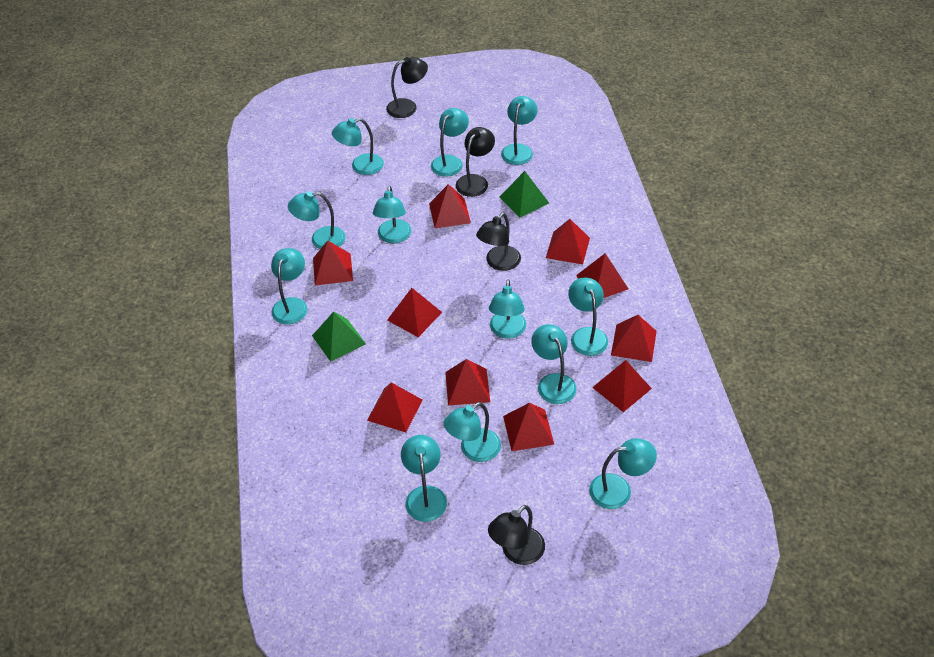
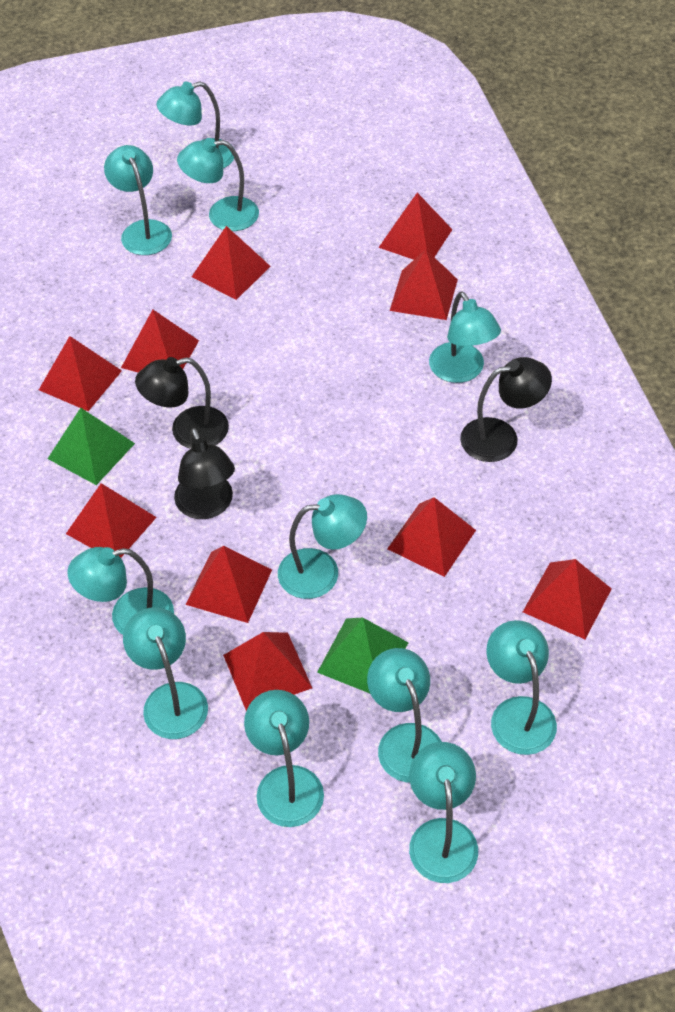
black lamp: 4 -> 3
turquoise lamp: 12 -> 11

